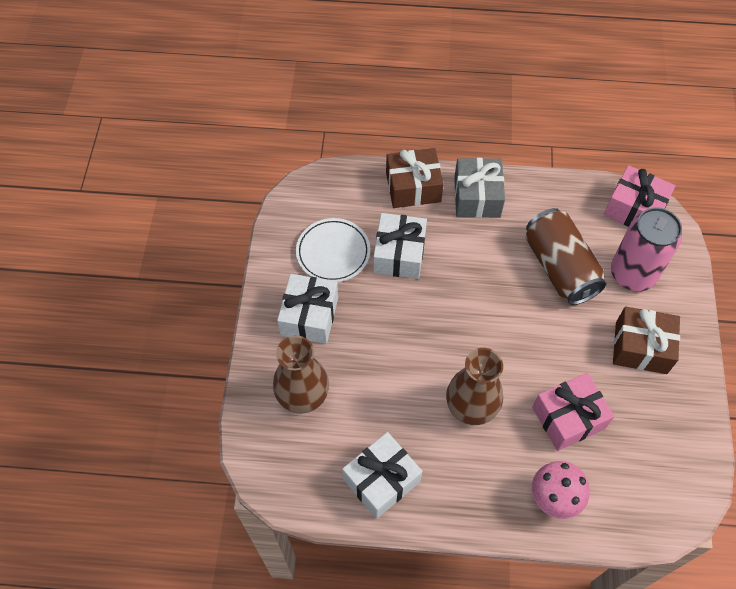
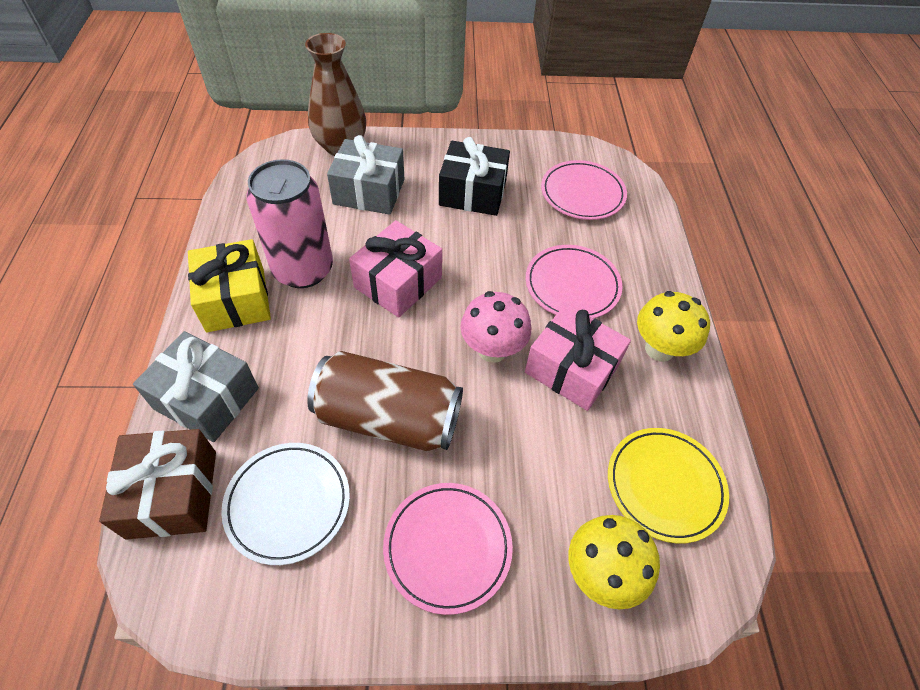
black gift: 0 -> 1
brown gift: 2 -> 1
brown vase: 2 -> 1
grey gift: 1 -> 2
pink plate: 0 -> 3
white gift: 3 -> 0
yellow gift: 0 -> 1
yellow mushroom: 0 -> 2
yellow plate: 0 -> 1

